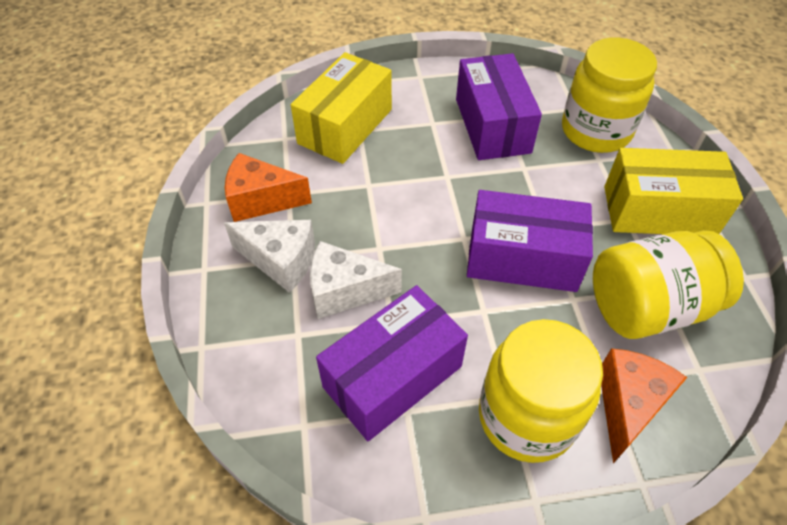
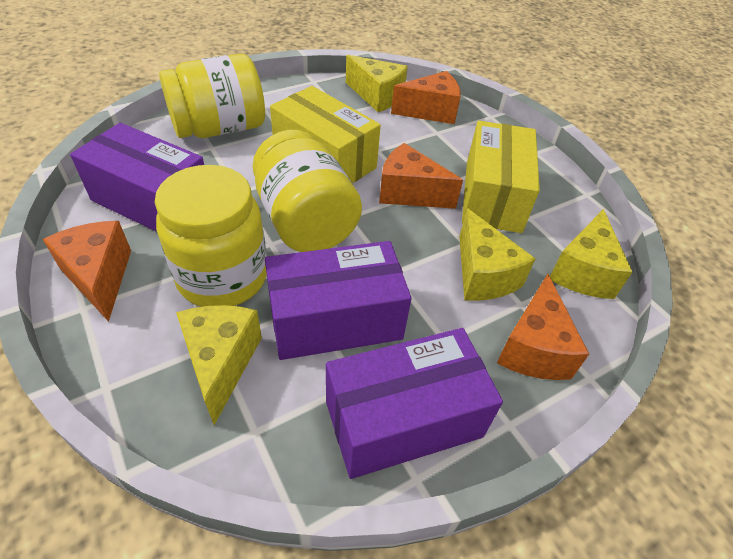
orange cheese: 2 -> 4
white cheese: 2 -> 0
yellow cheese: 0 -> 4

